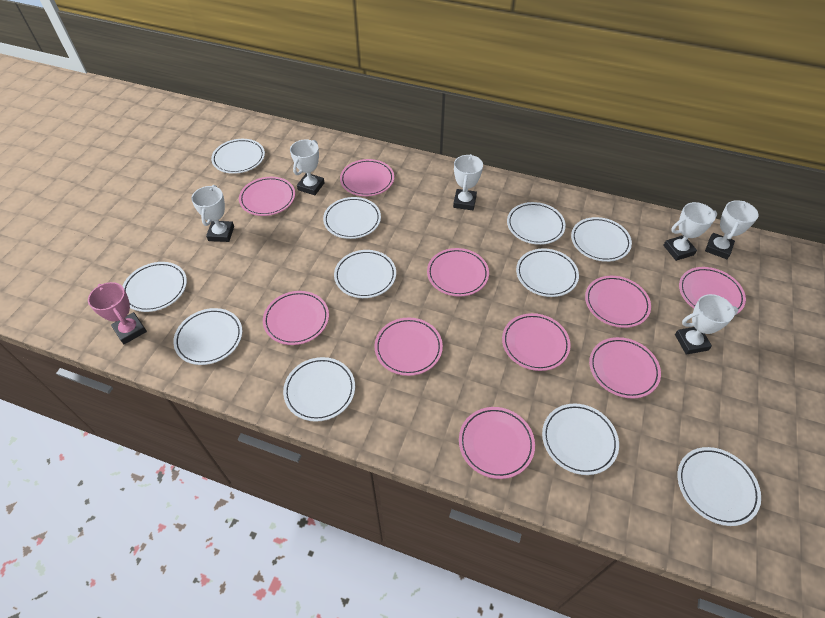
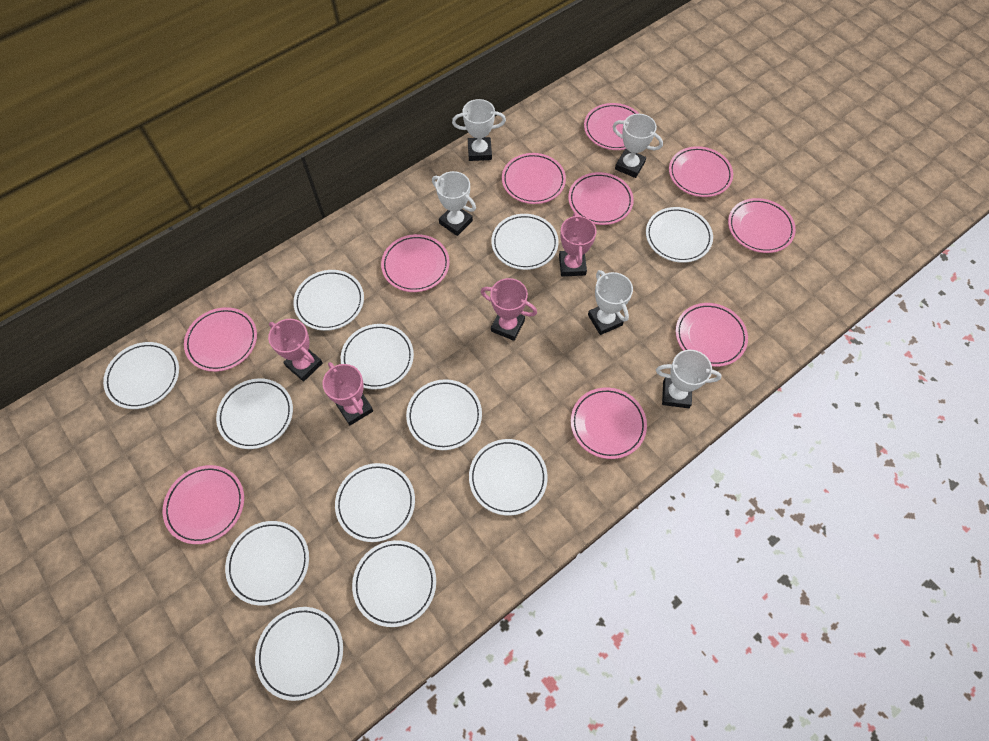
pink trophy: 1 -> 4
white plate: 11 -> 12
white trophy: 6 -> 5

